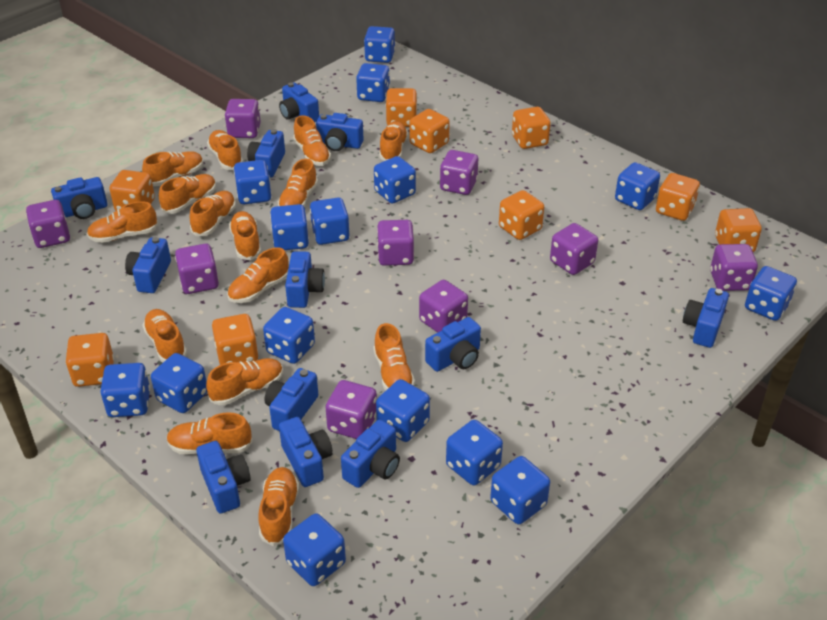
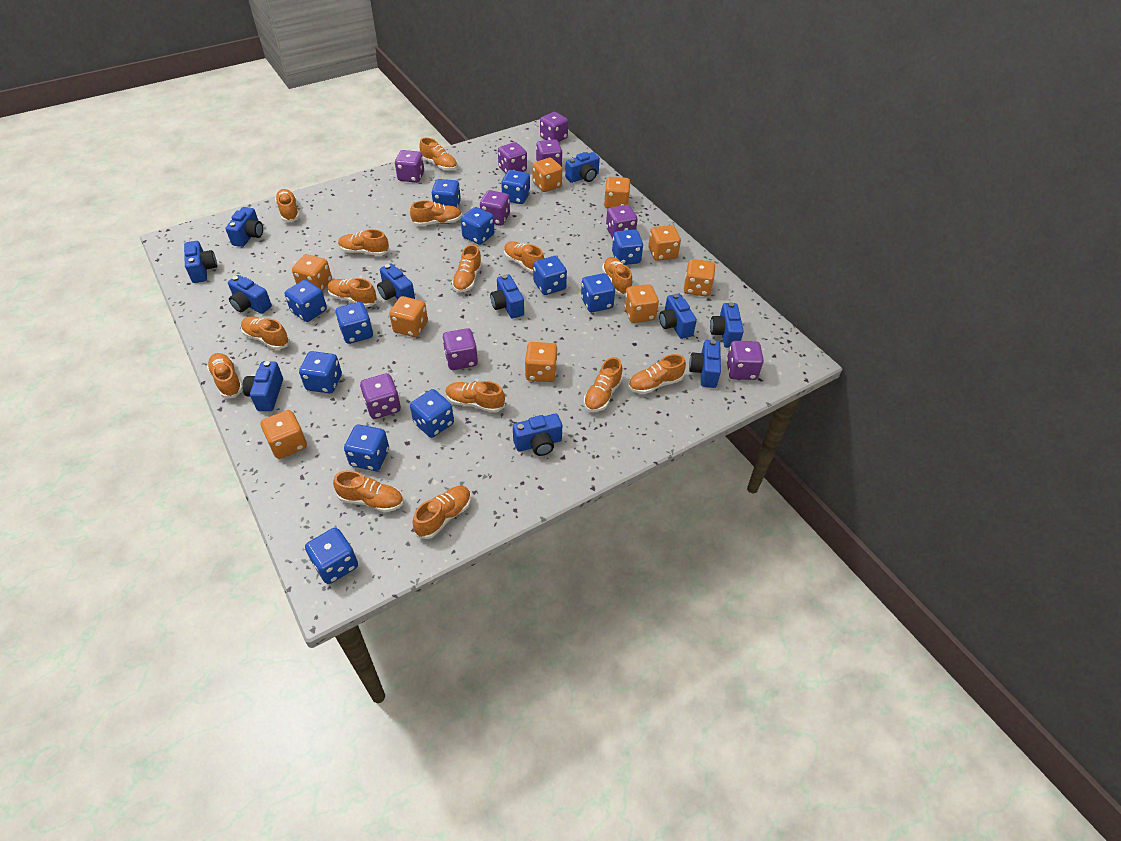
blue camera: 12 -> 11
blue dice: 15 -> 12

